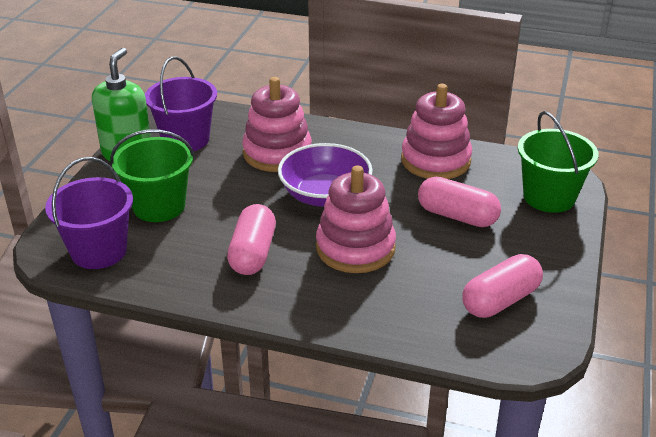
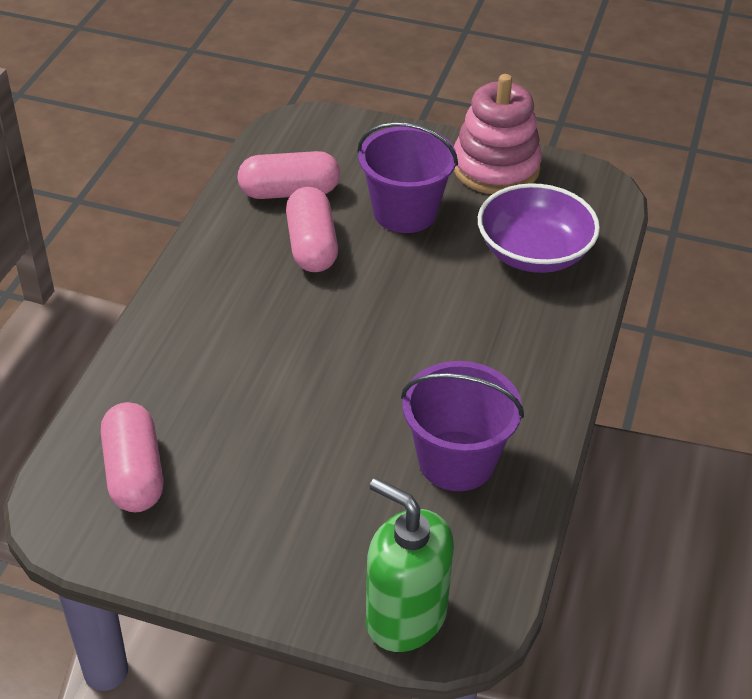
green bucket: 2 -> 0
pink stacking toy: 3 -> 1

